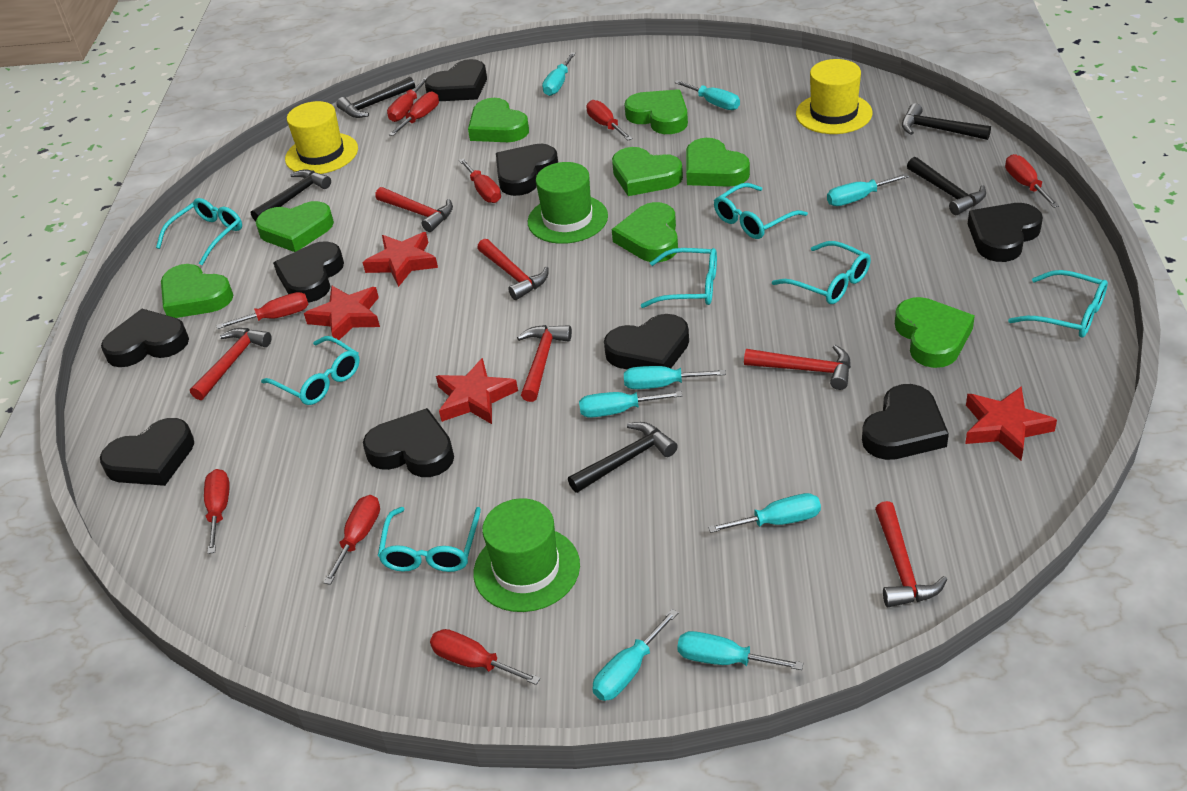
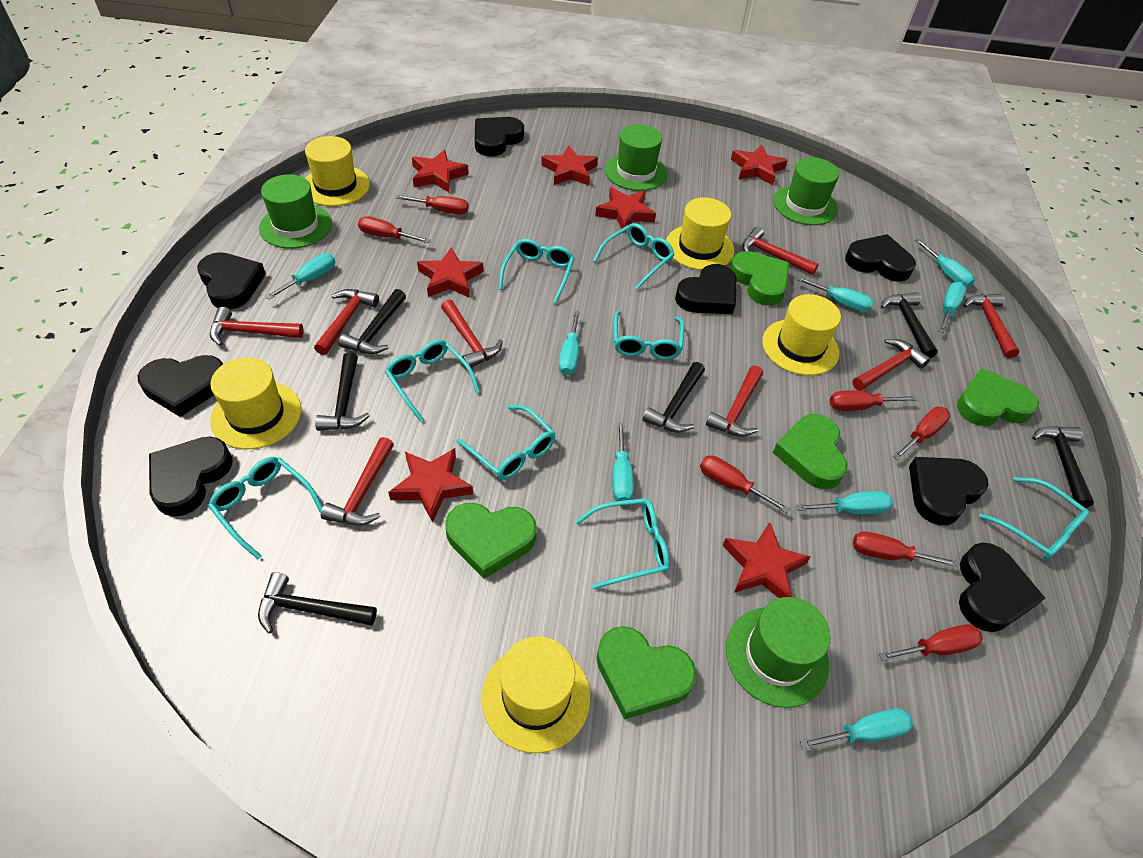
black hammer: 5 -> 6
black heart: 9 -> 8
green hat: 2 -> 4
green heart: 8 -> 5
red hammer: 6 -> 8
red screwdriver: 9 -> 7
red star: 4 -> 7
turquoise glasses: 7 -> 8
yellow hat: 2 -> 5

